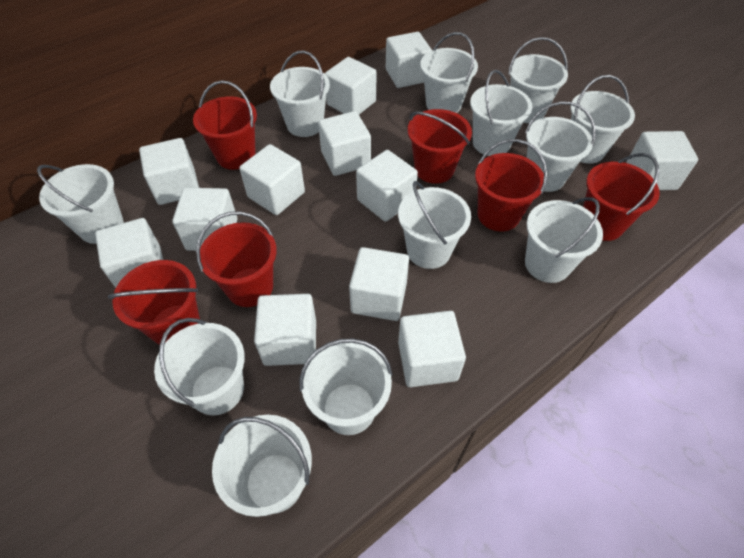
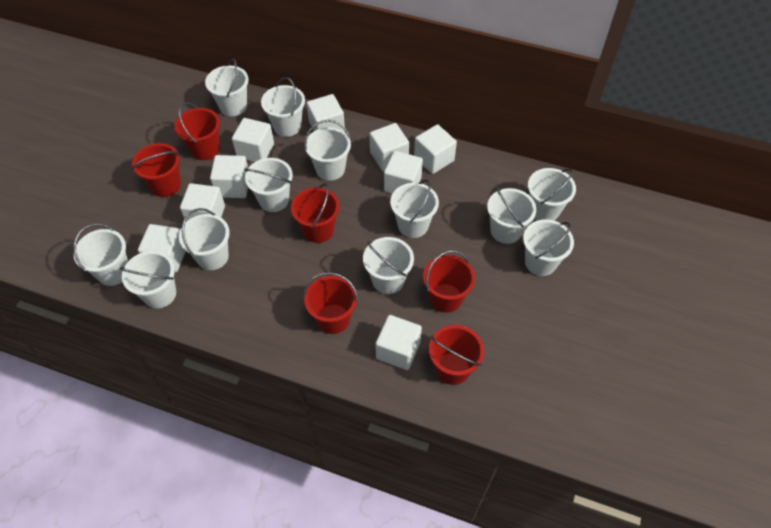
white cube: 12 -> 9

